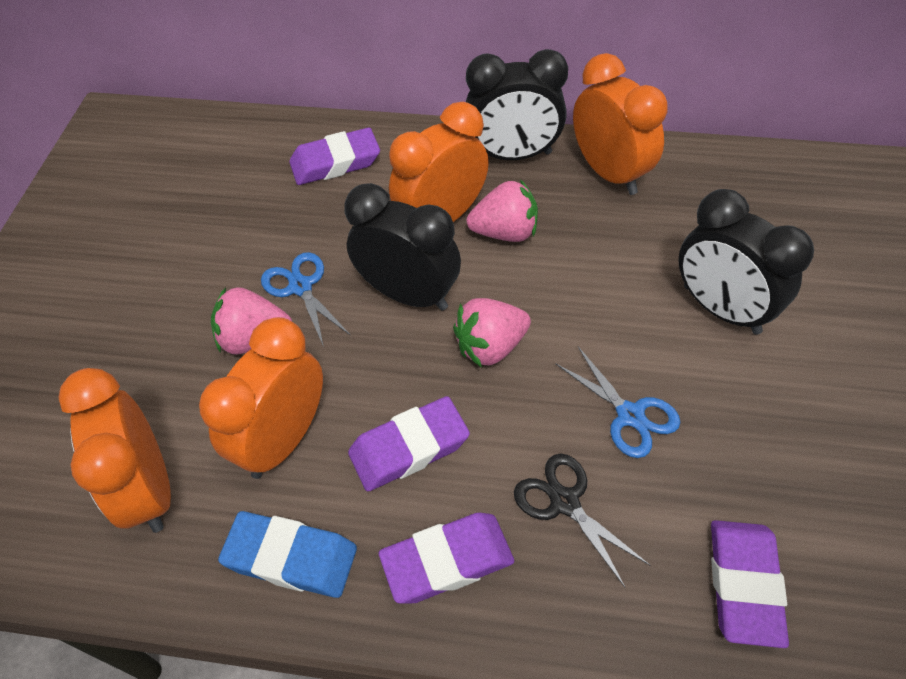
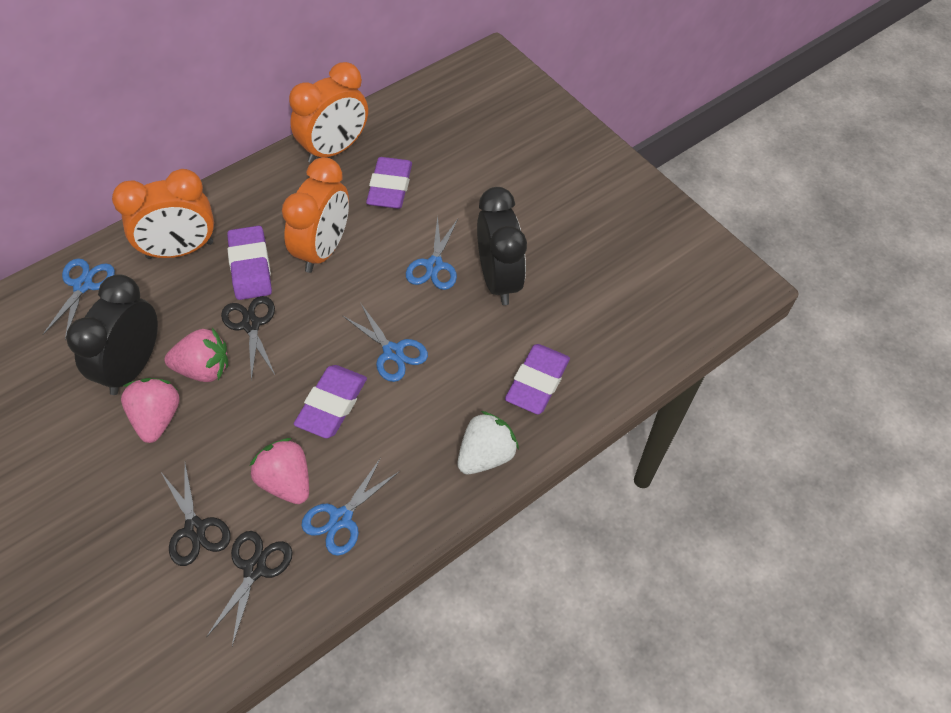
black clock: 3 -> 2
black scissors: 1 -> 3
blue eraser: 1 -> 0
blue scissors: 2 -> 4
orange clock: 4 -> 3
white strawberry: 0 -> 1

